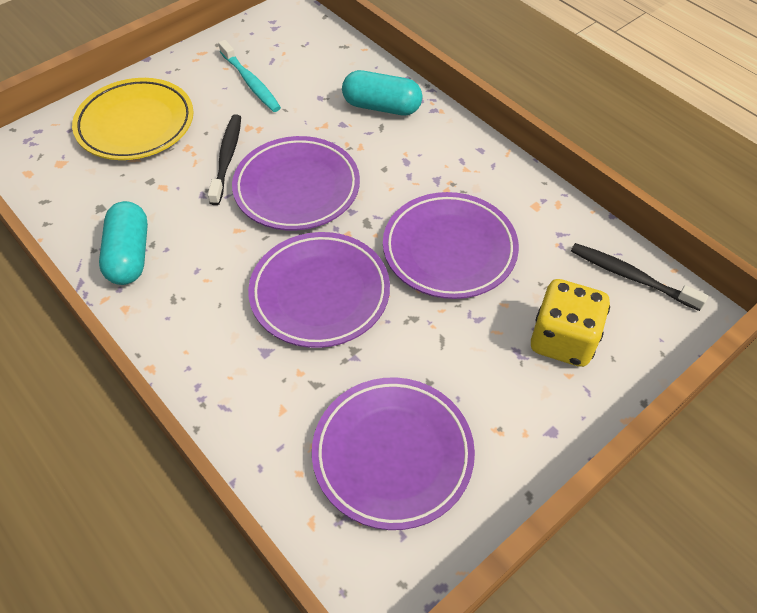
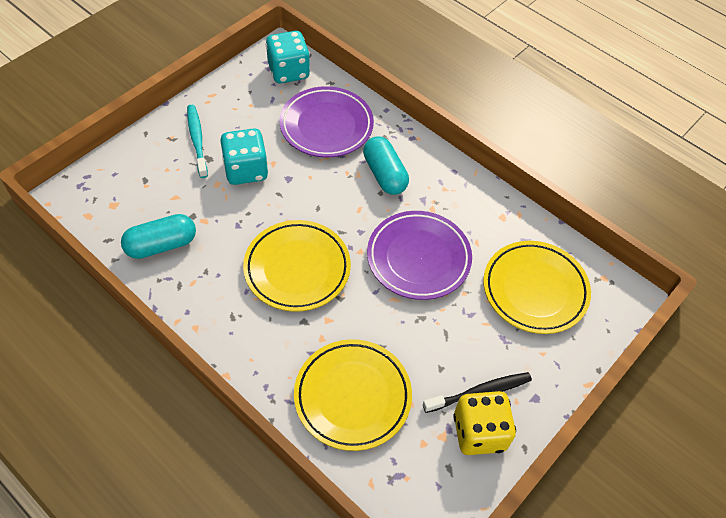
black toothbrush: 2 -> 1
purple plate: 4 -> 2
turquoise dice: 0 -> 2
yellow plate: 1 -> 3

